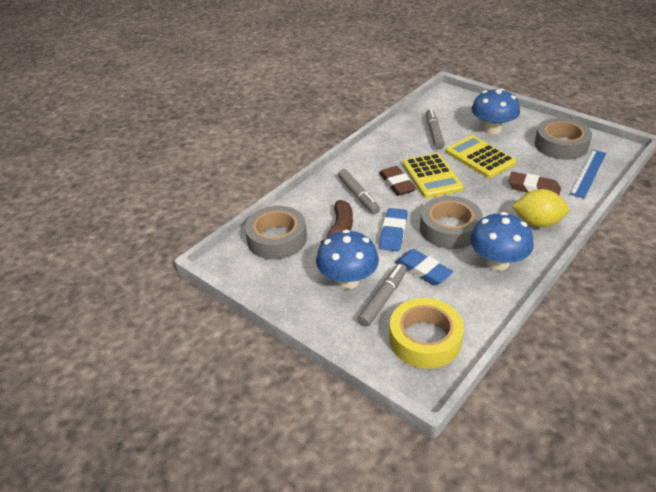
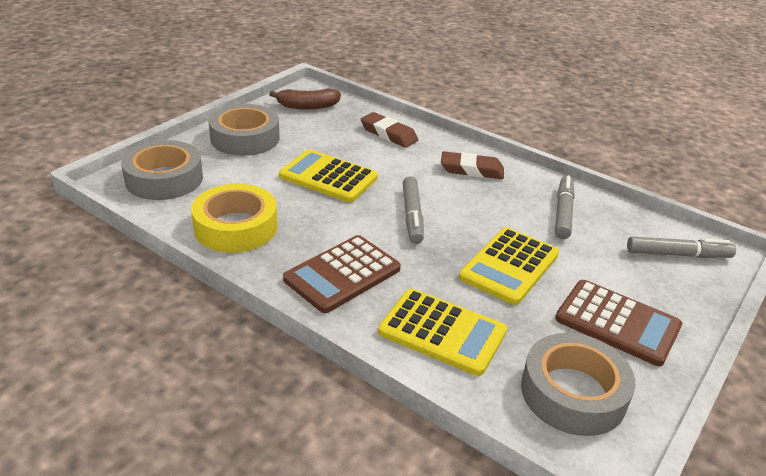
blue eraser: 2 -> 0
blue mushroom: 3 -> 0
blue ruler: 1 -> 0
brown calculator: 0 -> 2
yellow calculator: 2 -> 3
yellow lemon: 1 -> 0

